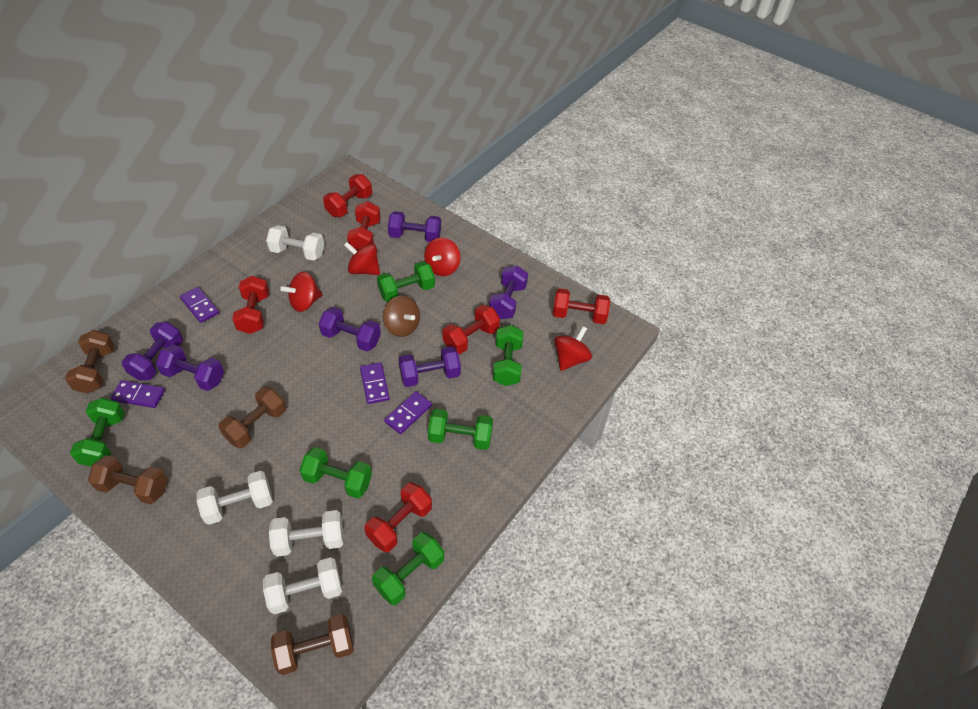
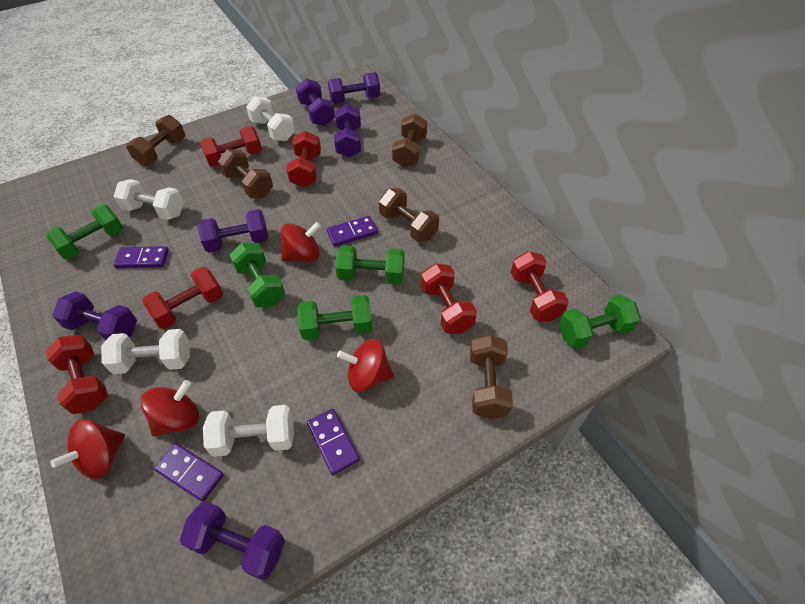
brown dumbbell: 4 -> 5
brown spinning top: 1 -> 0
green dumbbell: 6 -> 5

